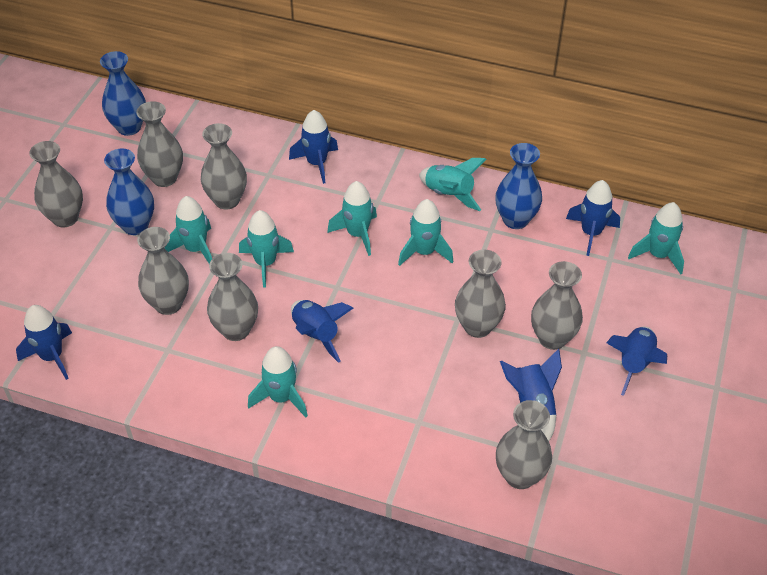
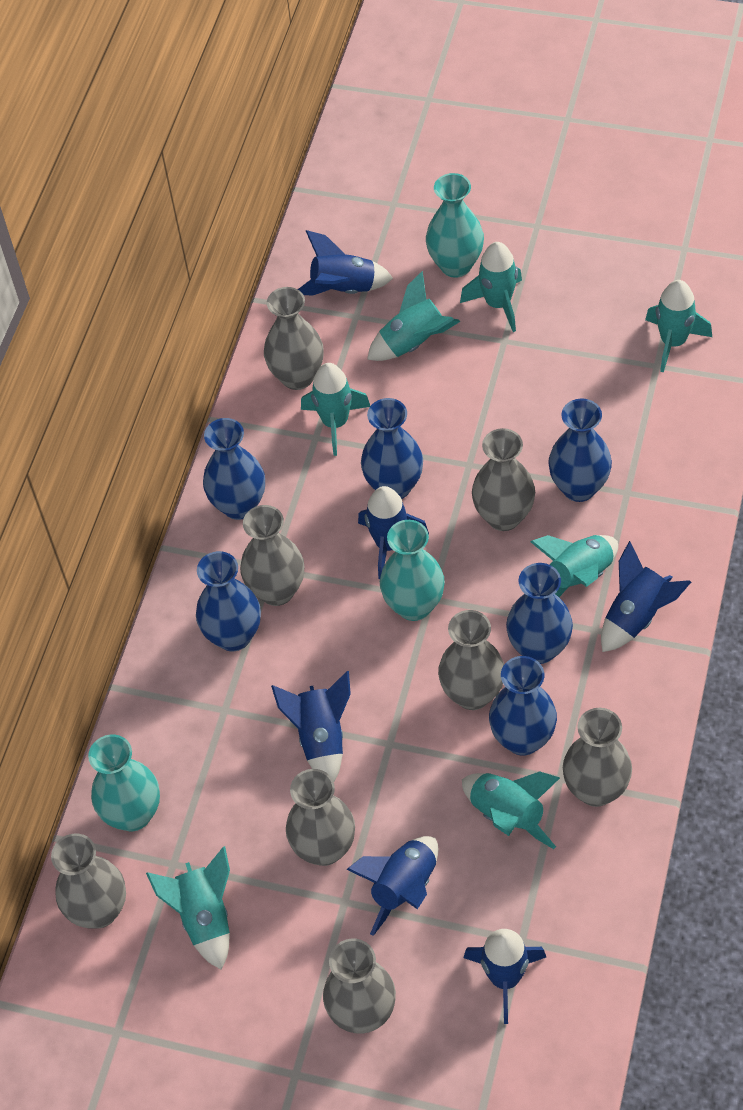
blue vase: 3 -> 6
turquoise vase: 0 -> 3

